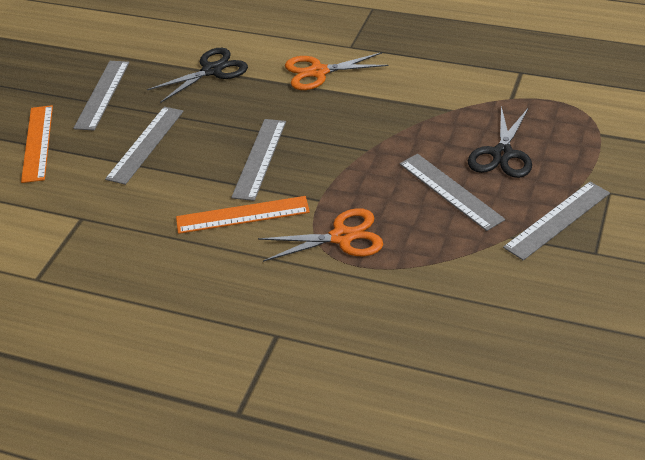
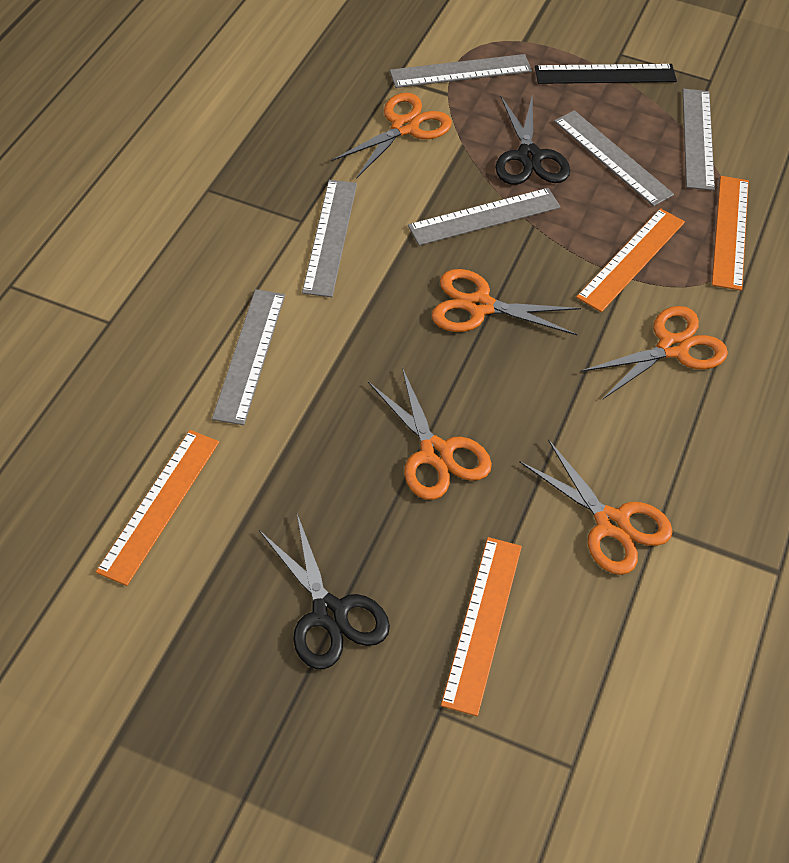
black ruler: 0 -> 1
grey ruler: 5 -> 6
orange ruler: 2 -> 4
orange scissors: 2 -> 5

